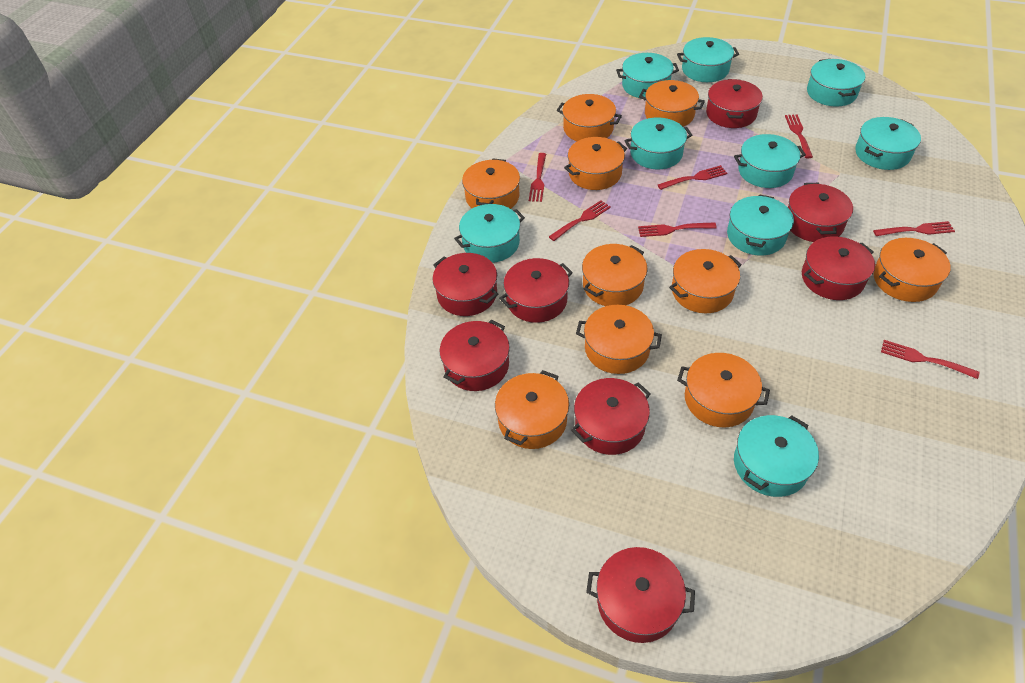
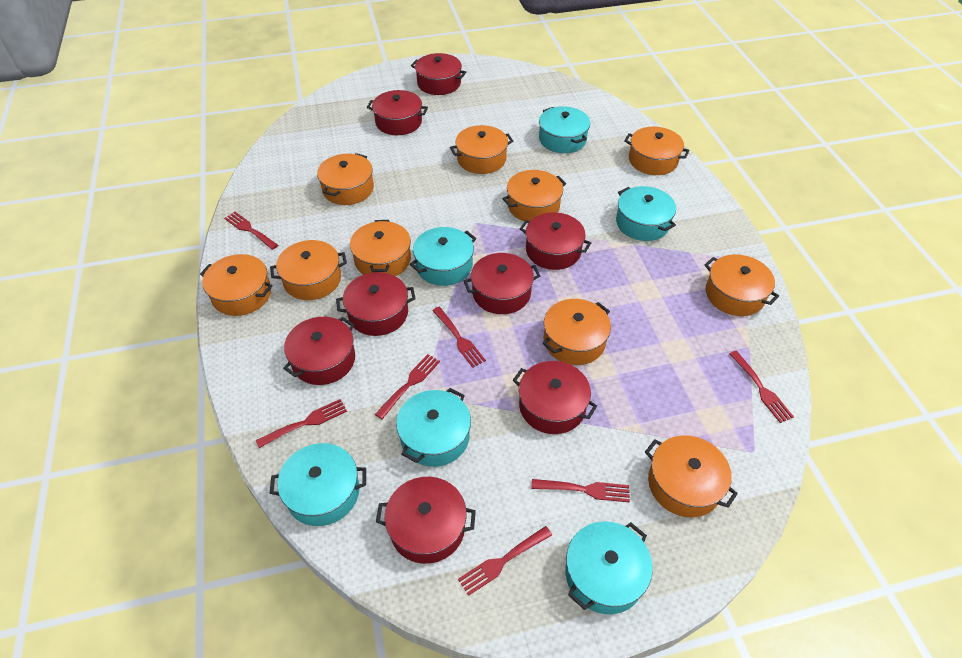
turquoise pot: 9 -> 6

